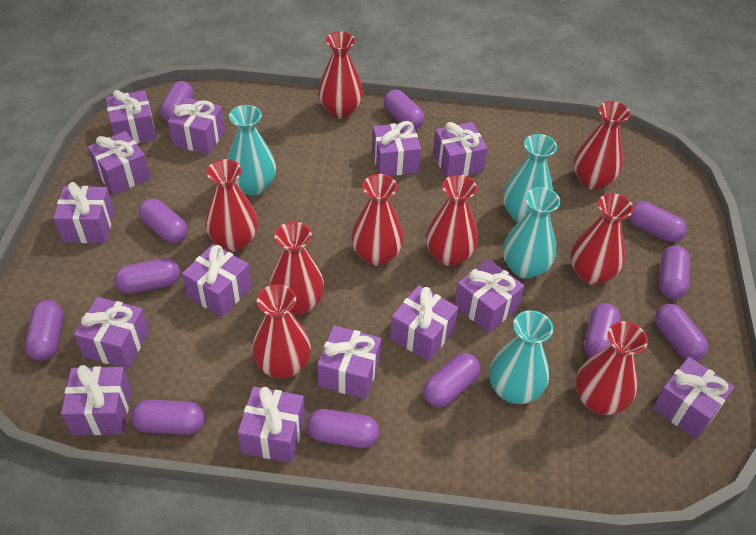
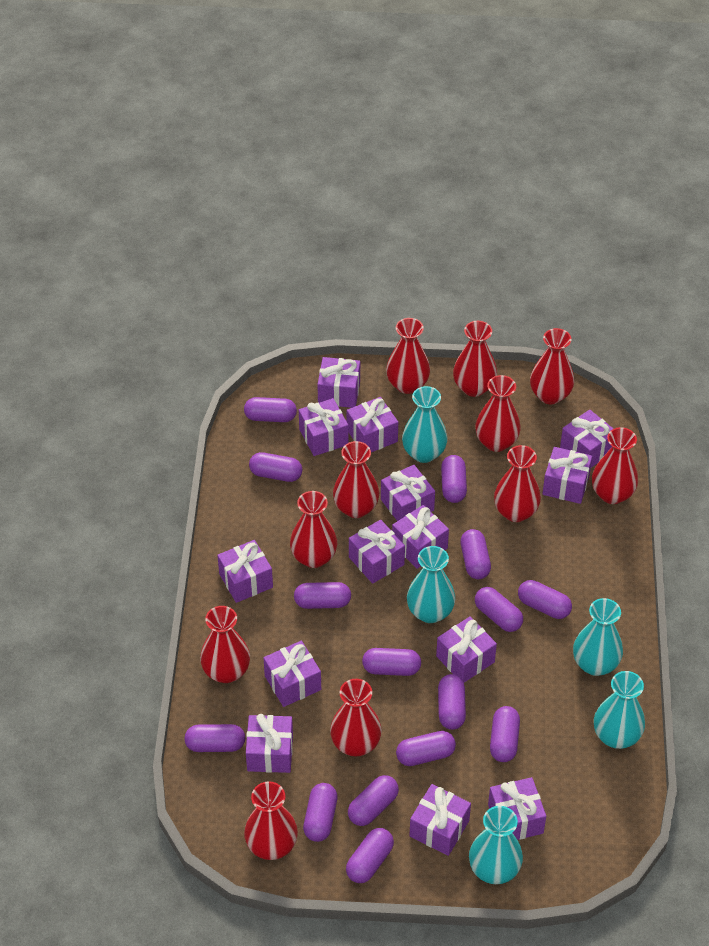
purple capsule: 12 -> 15
red vase: 9 -> 11
turquoise vase: 4 -> 5

